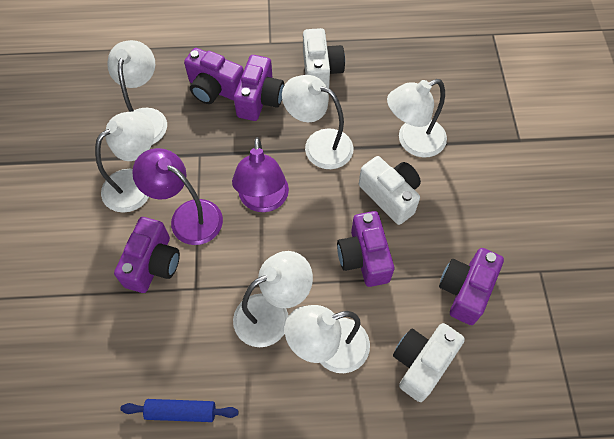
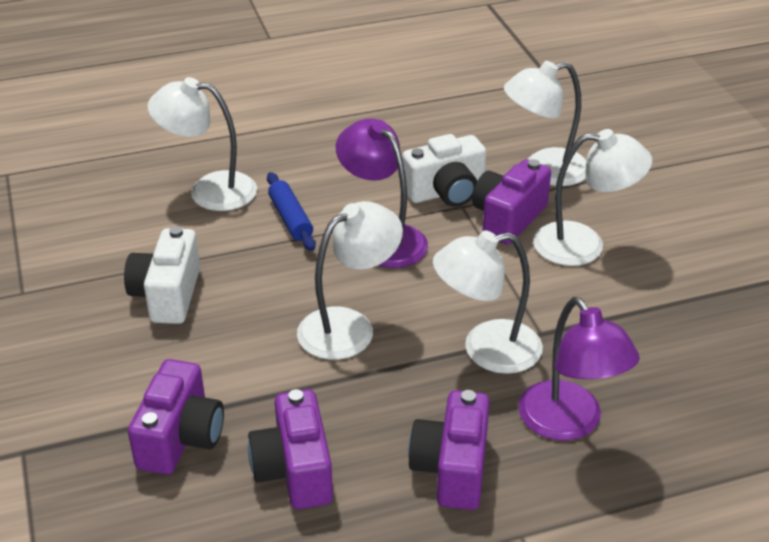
purple camera: 5 -> 4
white camera: 3 -> 2
white lamp: 6 -> 5

